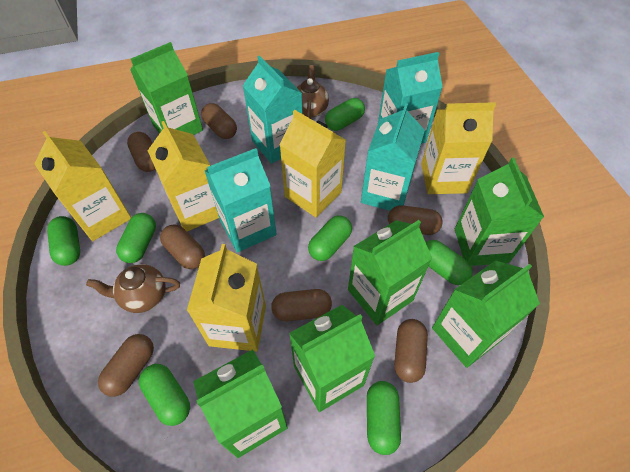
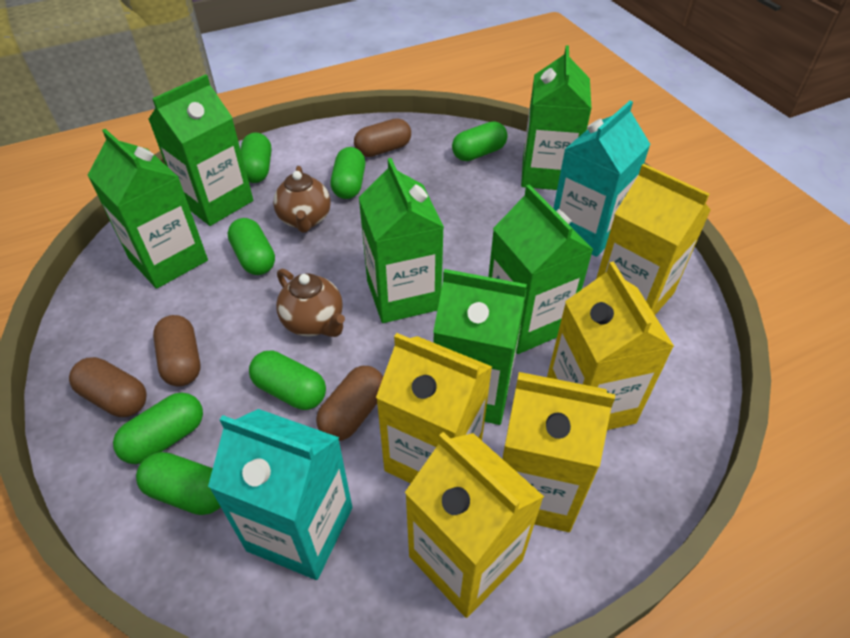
brown capsule: 7 -> 4
turquoise carton: 4 -> 2

